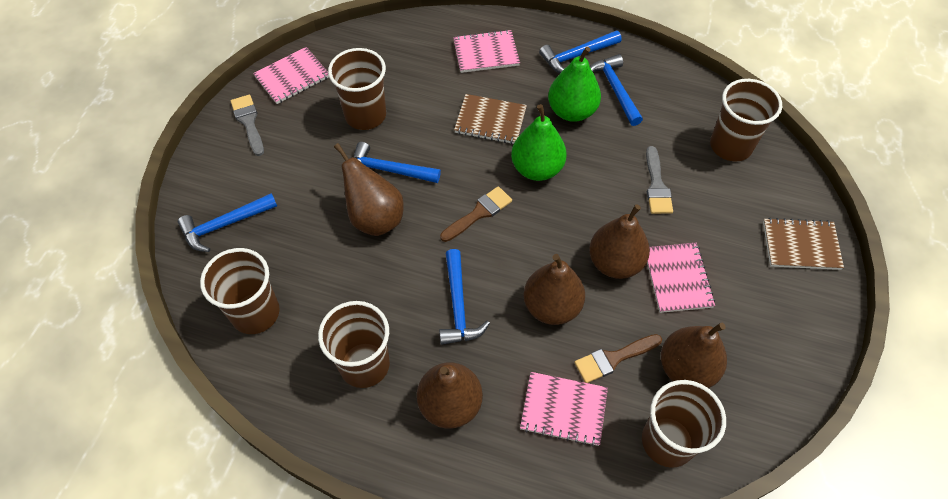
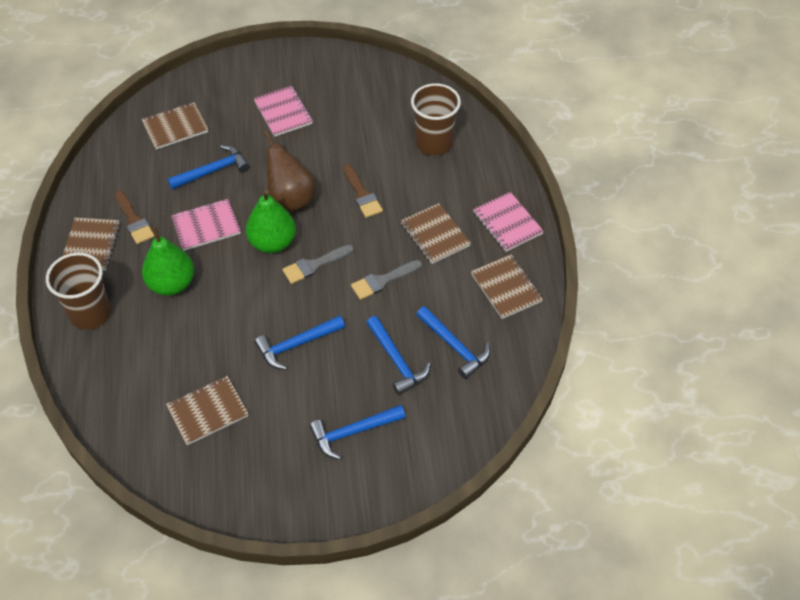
brown cup: 5 -> 2
brown notebook: 2 -> 5
brown pear: 5 -> 1
pink notebook: 4 -> 3

